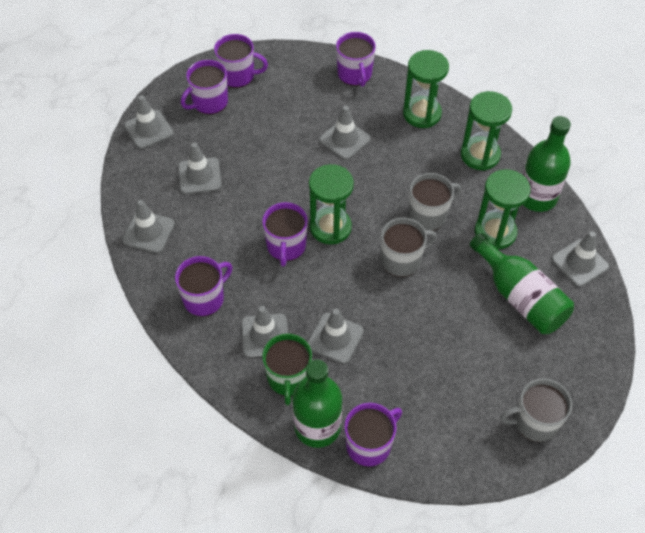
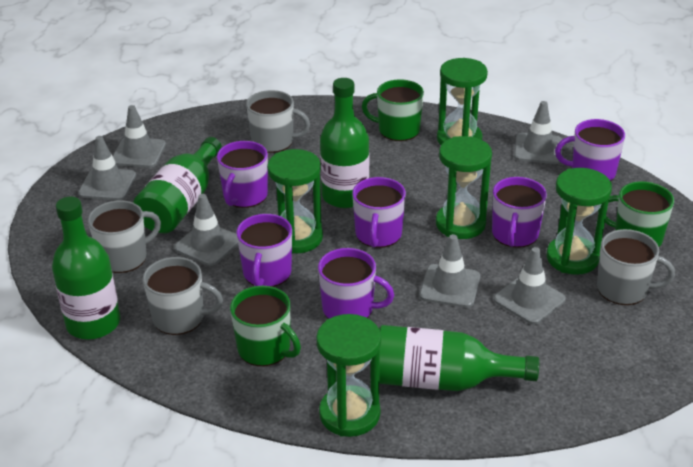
green bottle: 3 -> 4
green hourglass: 4 -> 5
green mug: 1 -> 3
grey mug: 3 -> 4
grey traffic cone: 7 -> 6

